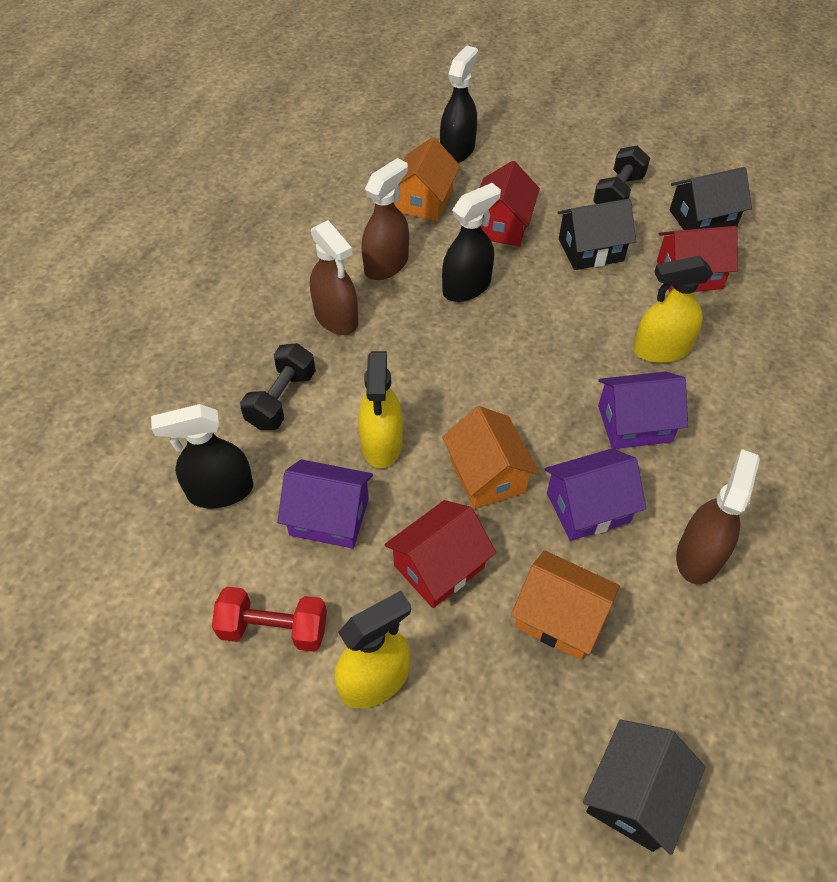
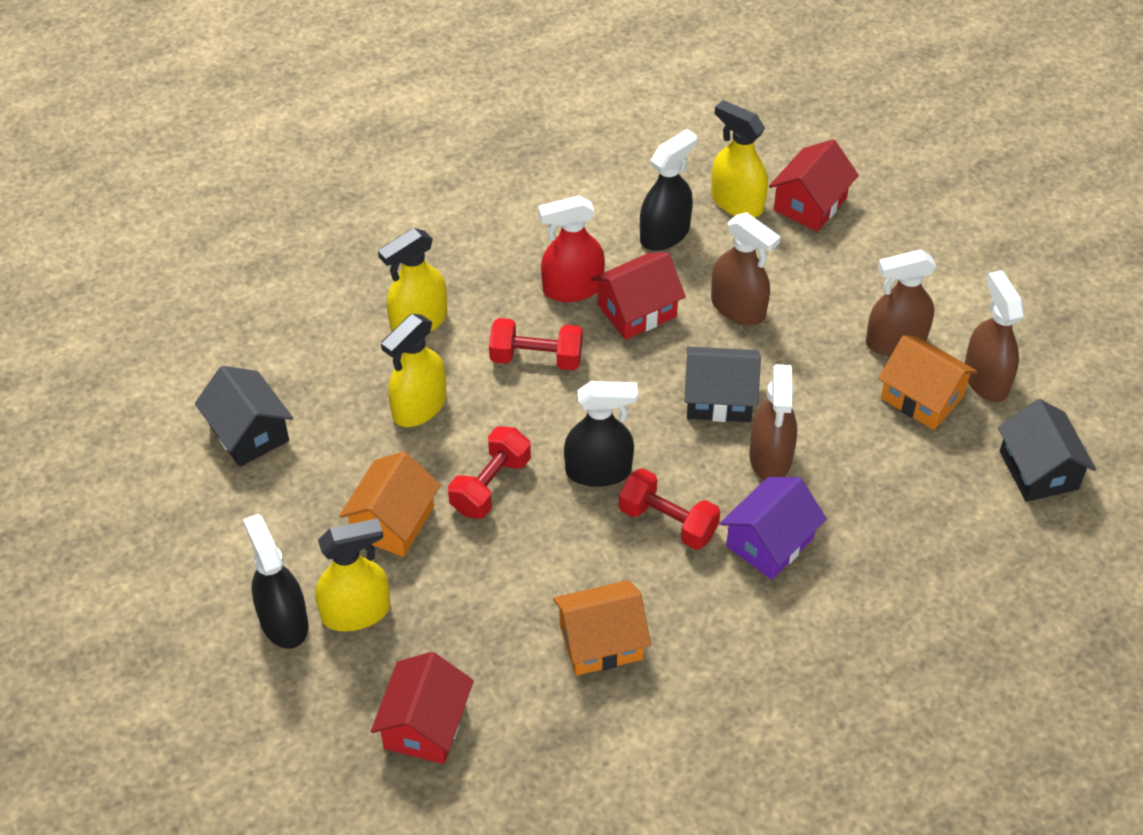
black dumbbell: 2 -> 0
brown spray bottle: 3 -> 4
purple house: 3 -> 1
red dumbbell: 1 -> 3
red spray bottle: 0 -> 1
yellow spray bottle: 3 -> 4

